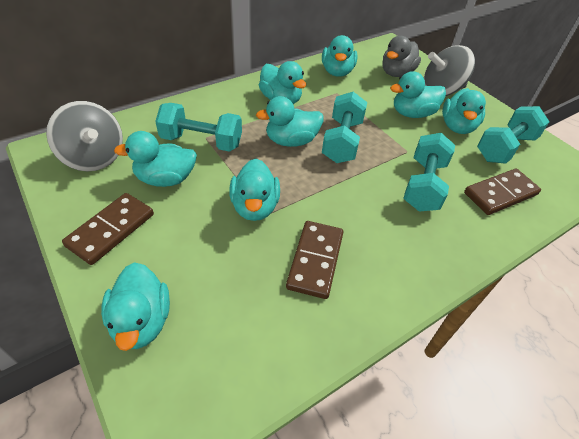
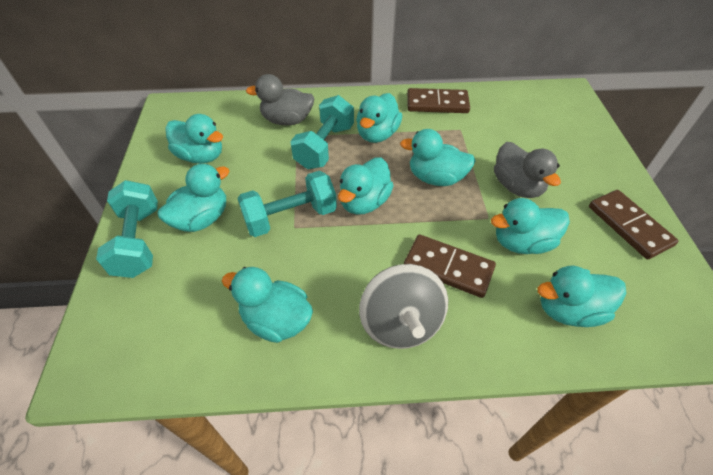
grey duck: 1 -> 2
grey spinning top: 2 -> 1
turquoise dumbbell: 4 -> 3

